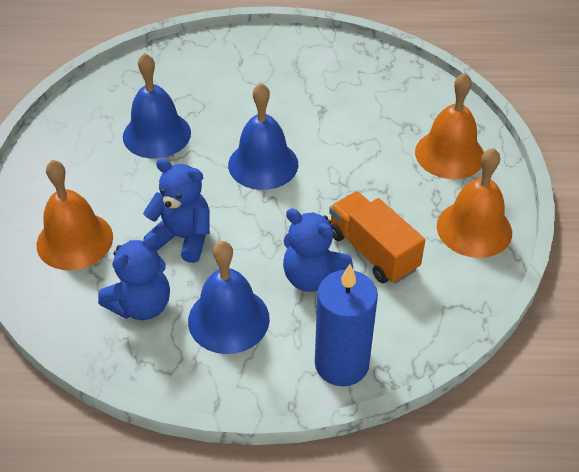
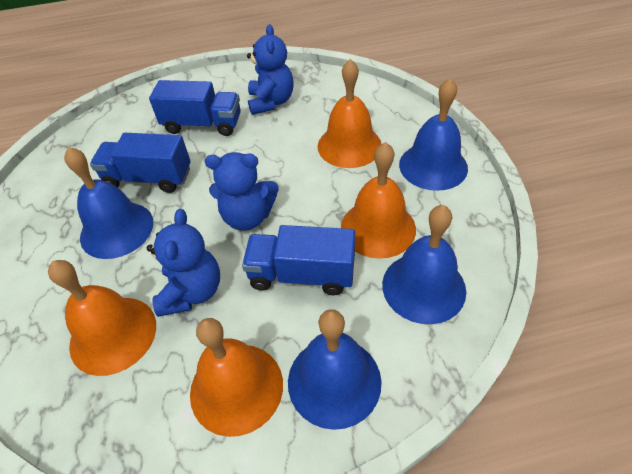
blue bell: 3 -> 4
blue candle: 1 -> 0
blue truck: 0 -> 3
orange bell: 3 -> 4
orange truck: 1 -> 0

